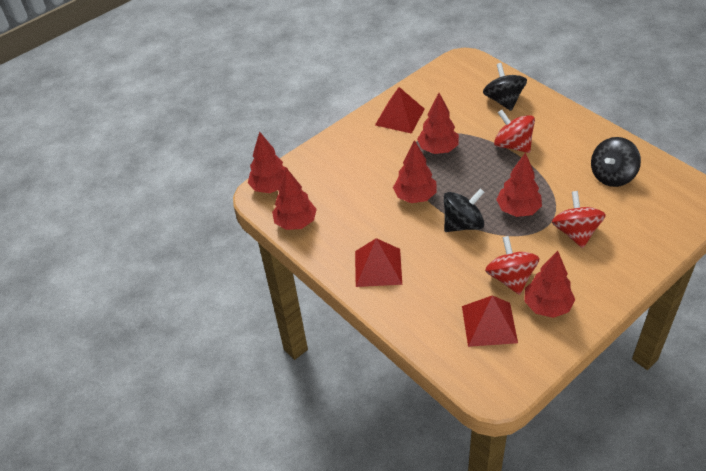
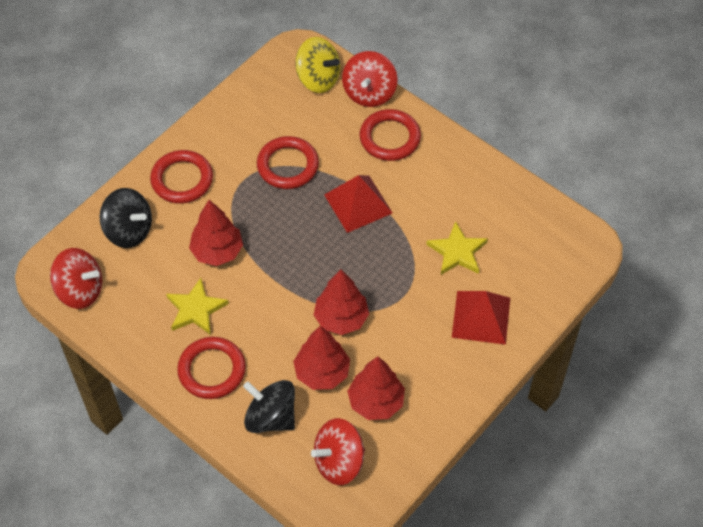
black spinning top: 3 -> 2
red pyramid: 3 -> 2
red ring: 0 -> 4
red tree: 6 -> 4
yellow spinning top: 0 -> 1
yellow star: 0 -> 2

